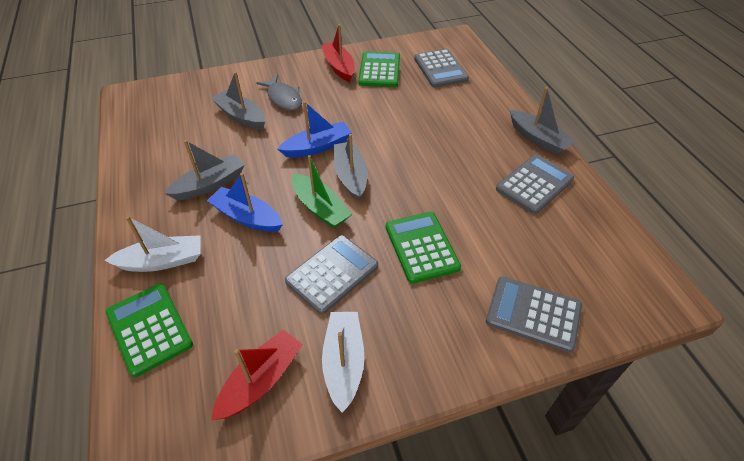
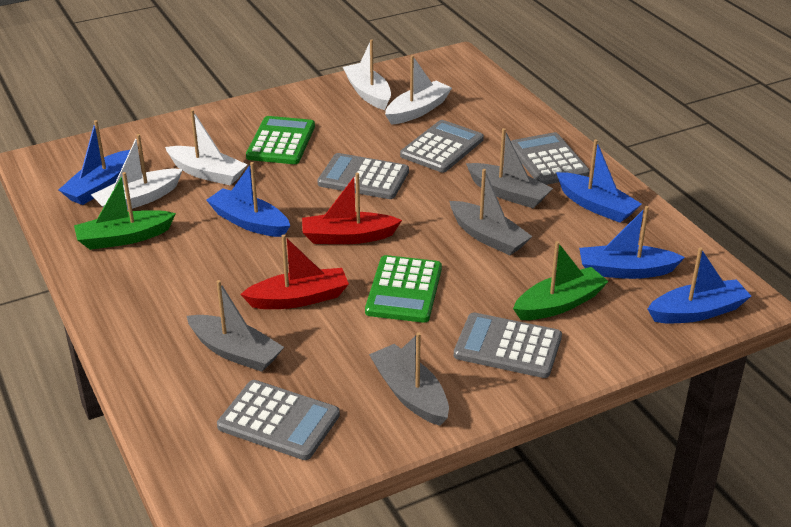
blue boat: 2 -> 5
green boat: 1 -> 2
green calculator: 3 -> 2
grey calculator: 4 -> 5
grey fish: 1 -> 0
white boat: 2 -> 4

